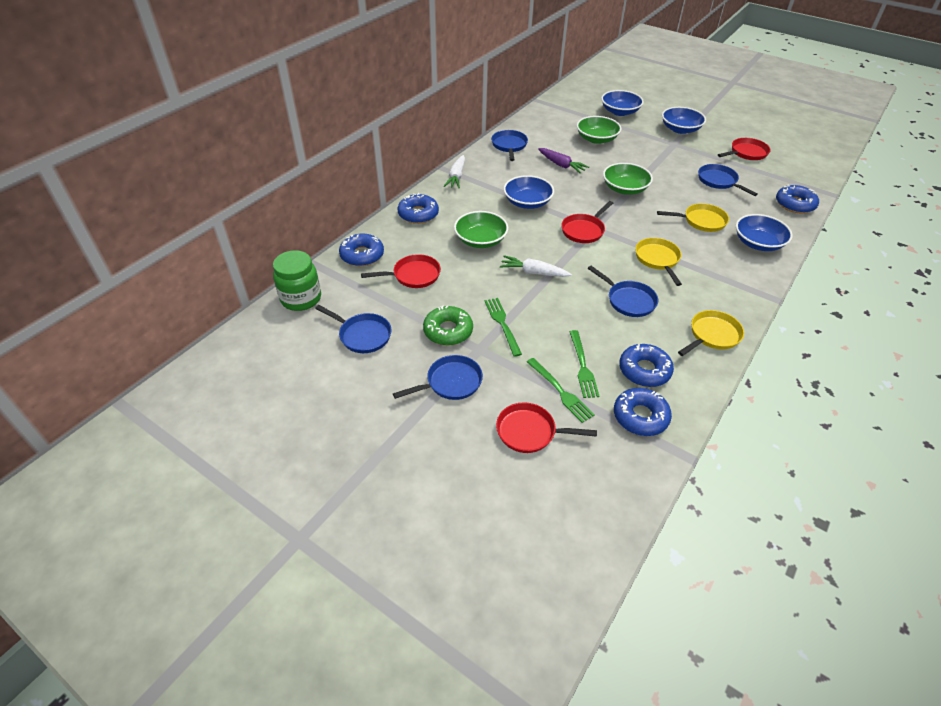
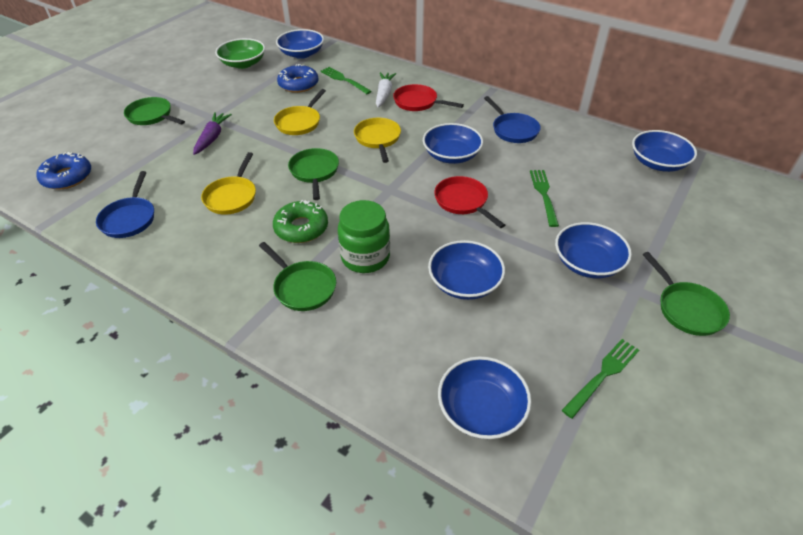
blue bowl: 4 -> 6
blue donut: 5 -> 2
blue pan: 5 -> 2
green bowl: 3 -> 1
green pan: 0 -> 4
red pan: 4 -> 2
white carrot: 2 -> 1

